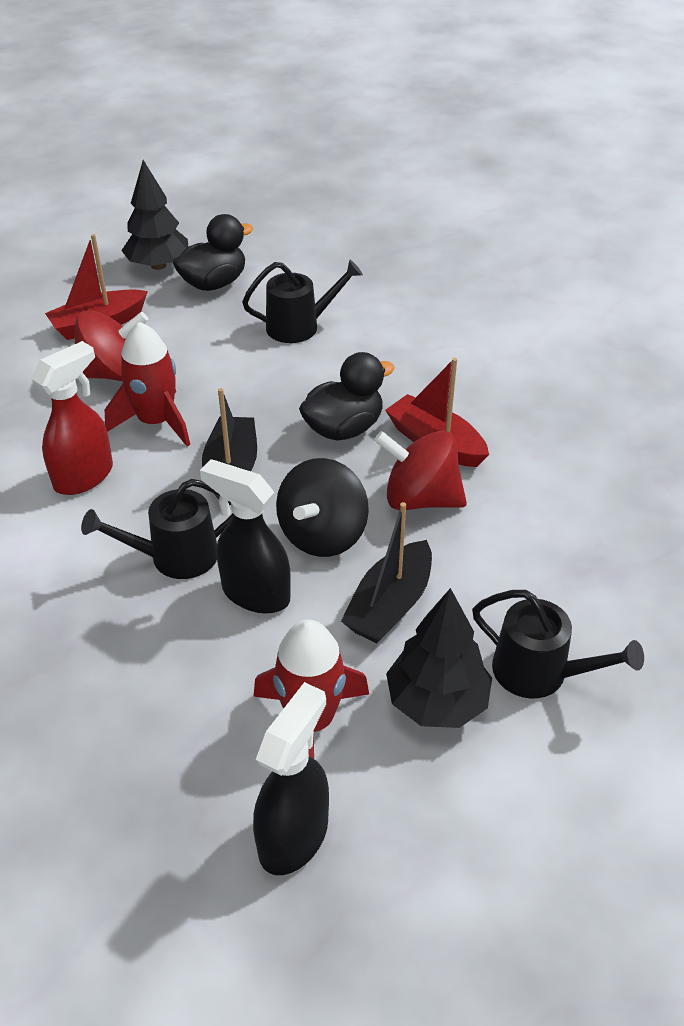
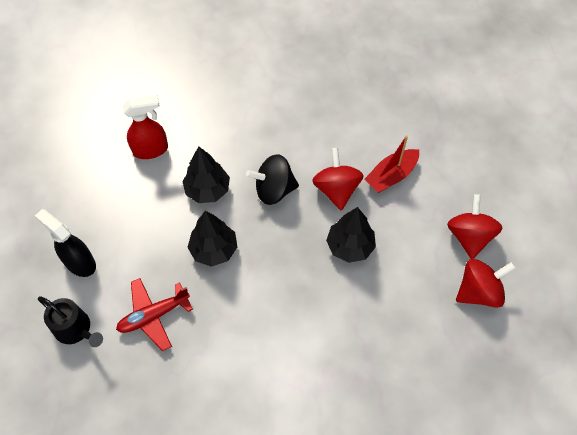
black boat: 2 -> 0
black duck: 2 -> 0
black spray bottle: 2 -> 1
black tree: 2 -> 3
black watering can: 3 -> 1
red boat: 2 -> 1
red plane: 0 -> 1
red rocket: 2 -> 0
red spinning top: 2 -> 3

